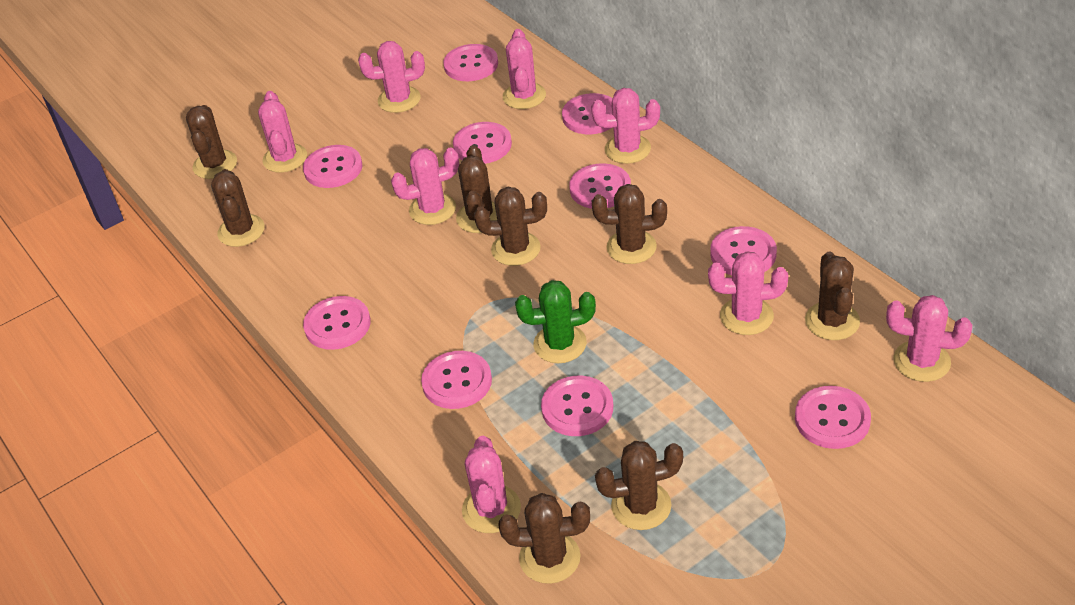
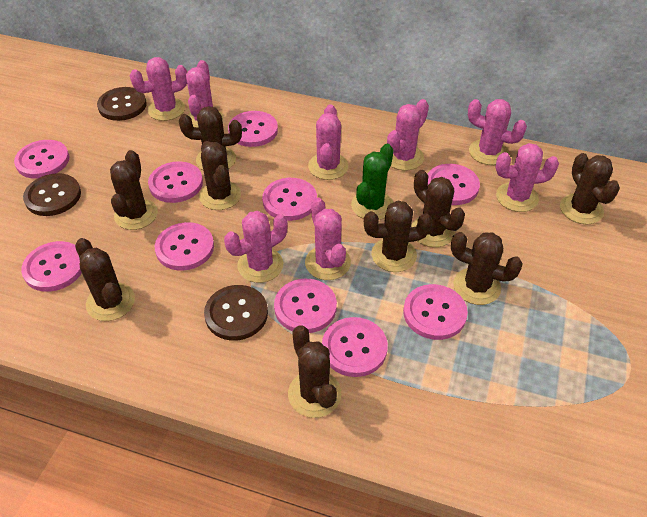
brown button: 0 -> 3
brown cactus: 8 -> 9

